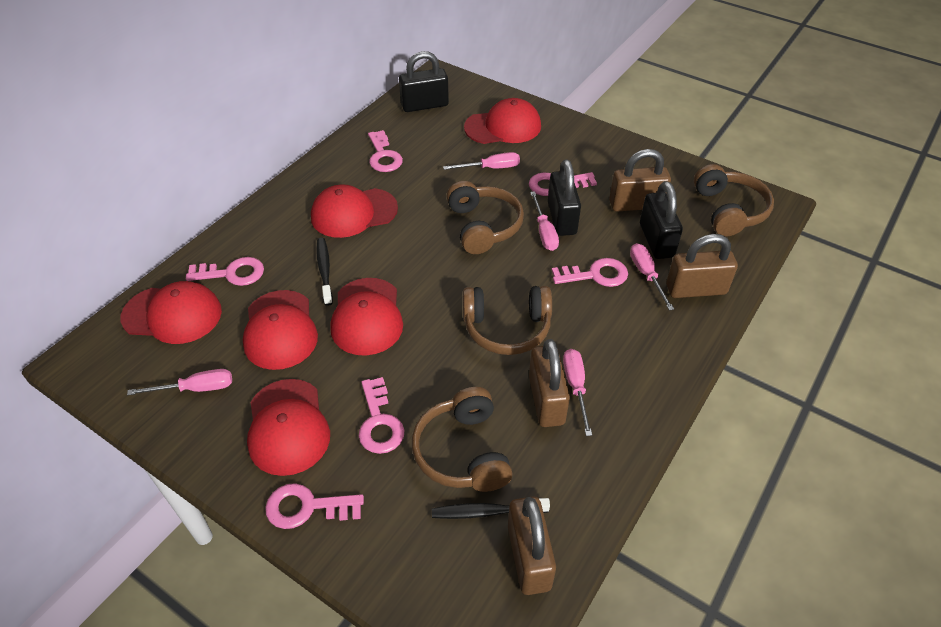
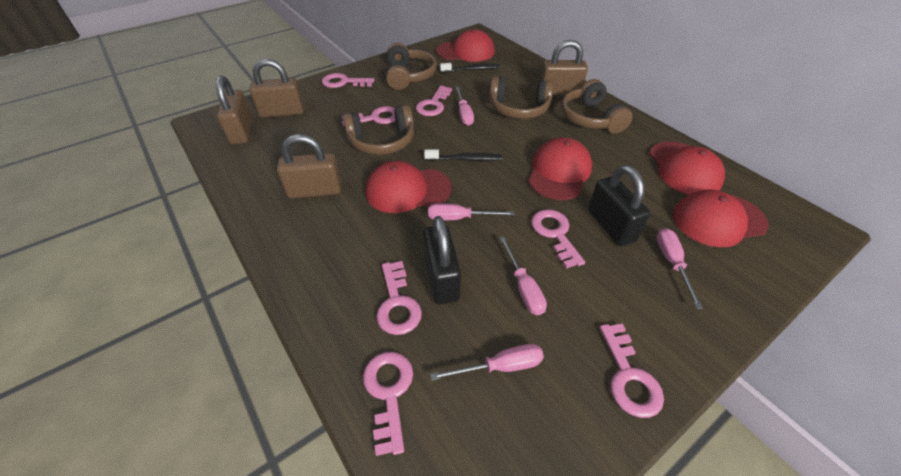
black padlock: 3 -> 2
pink key: 6 -> 7
red cap: 6 -> 5

